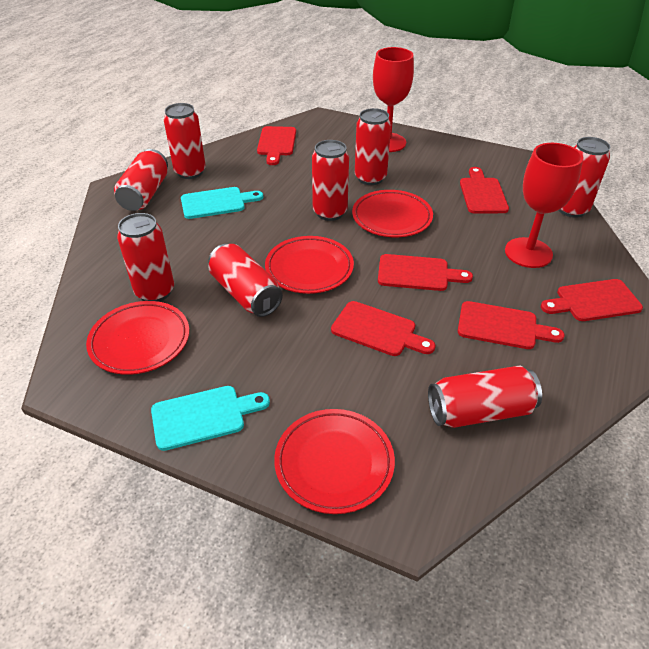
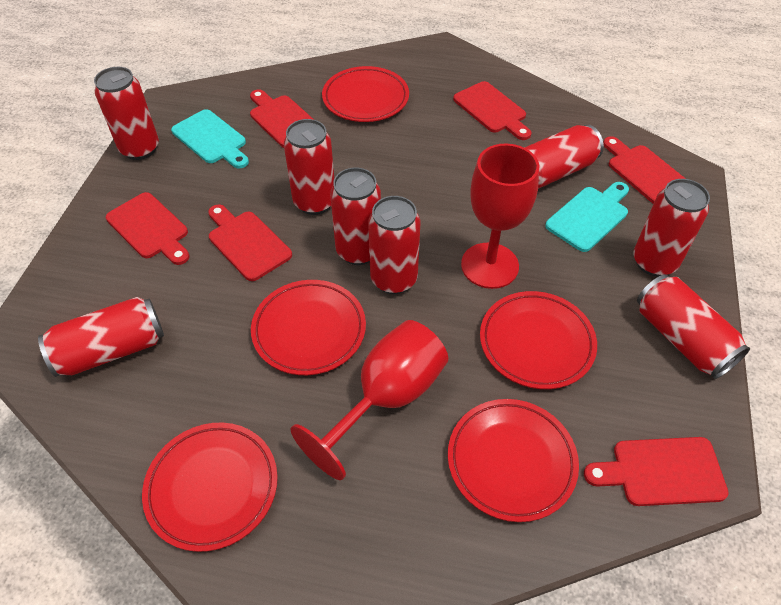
red plate: 4 -> 5

